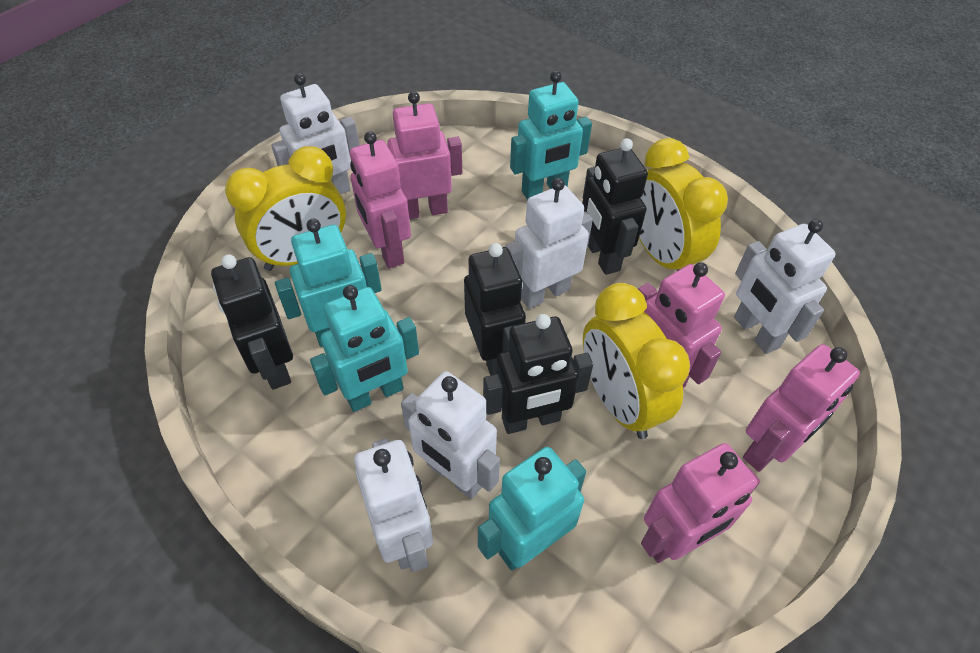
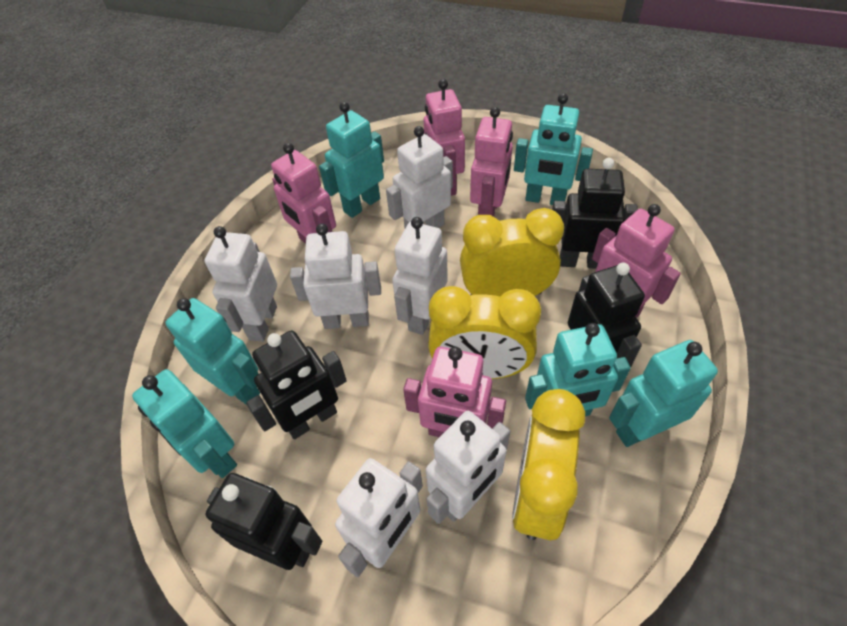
turquoise robot: 4 -> 6
white robot: 5 -> 6

